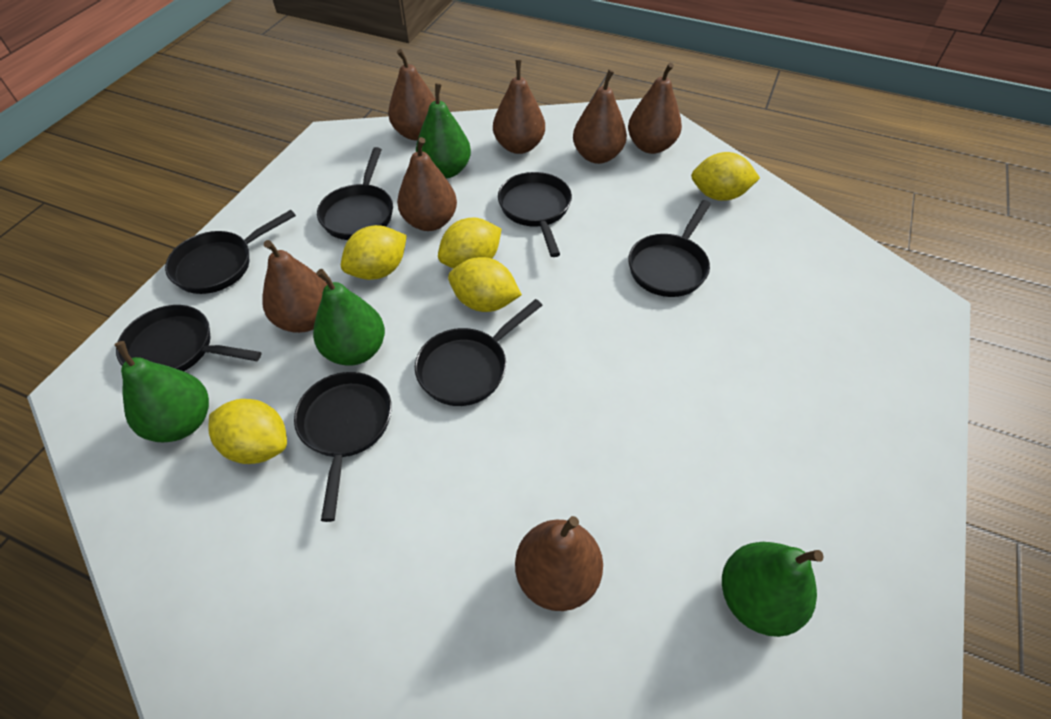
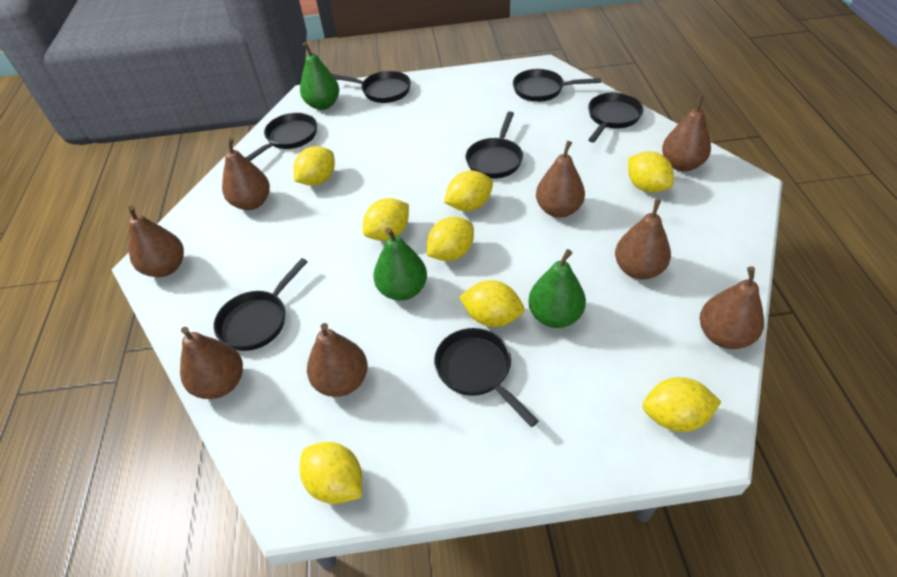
brown pear: 7 -> 8
green pear: 4 -> 3
yellow lemon: 5 -> 8

